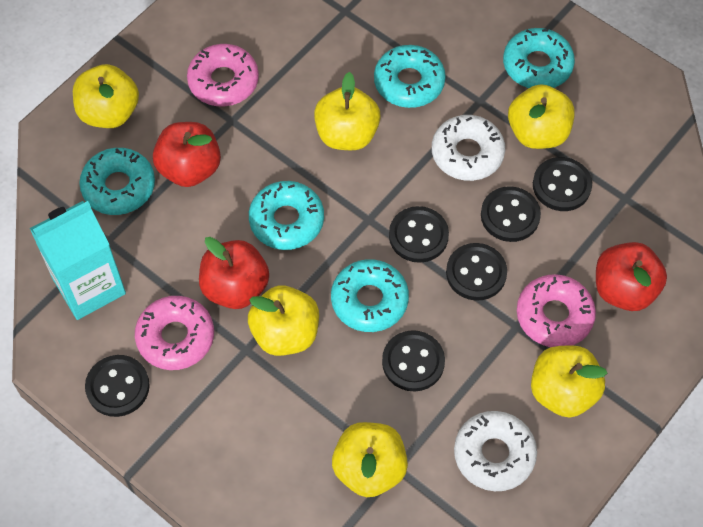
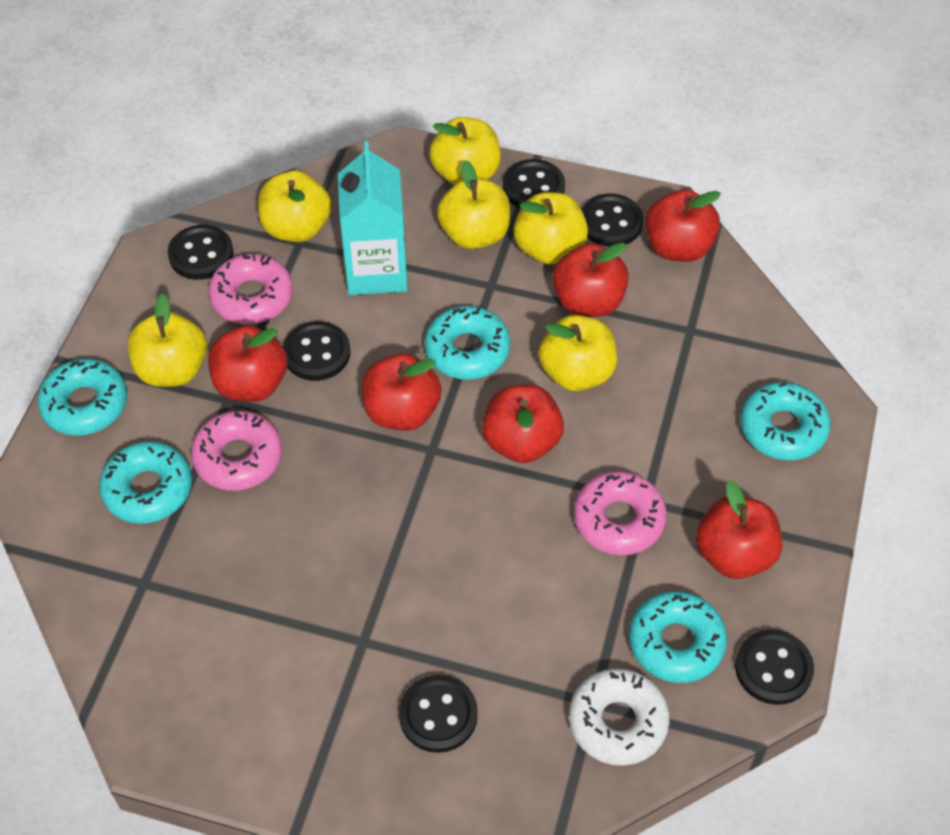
red apple: 3 -> 6
white donut: 2 -> 1

